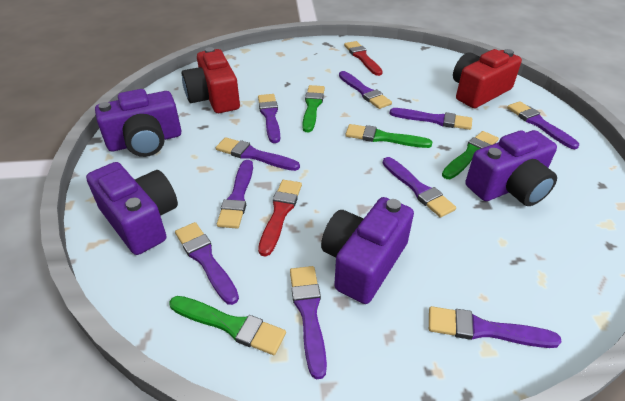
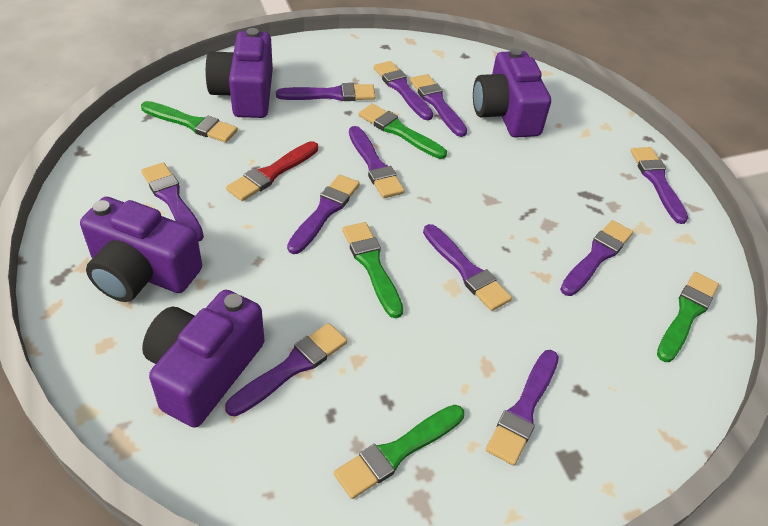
green brush: 4 -> 5
purple brush: 10 -> 11
red brush: 2 -> 1
red camera: 2 -> 0

